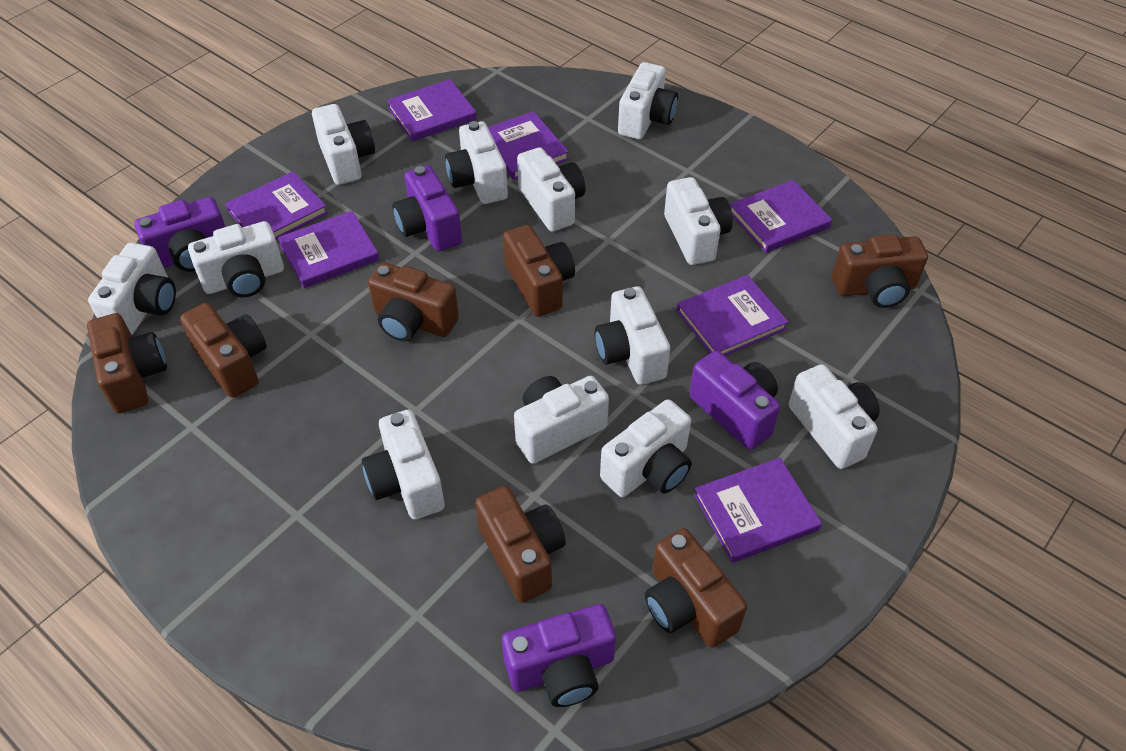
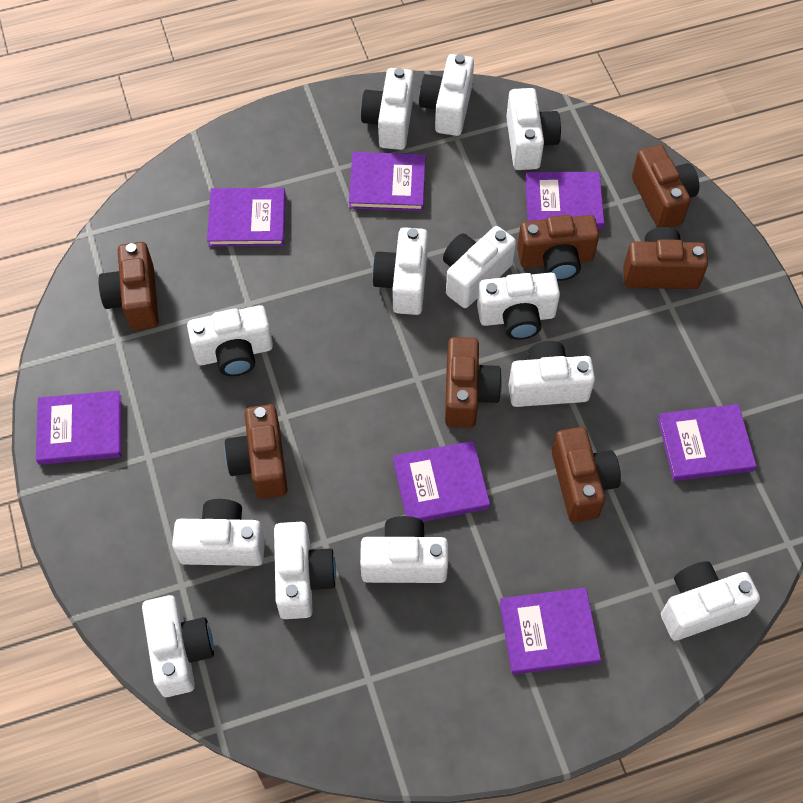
purple camera: 4 -> 0
white camera: 12 -> 13

